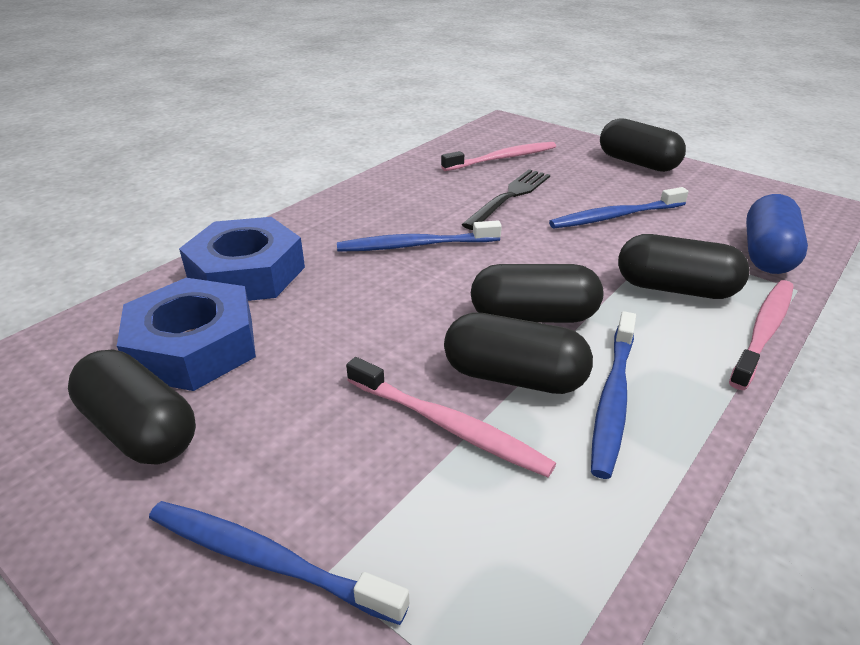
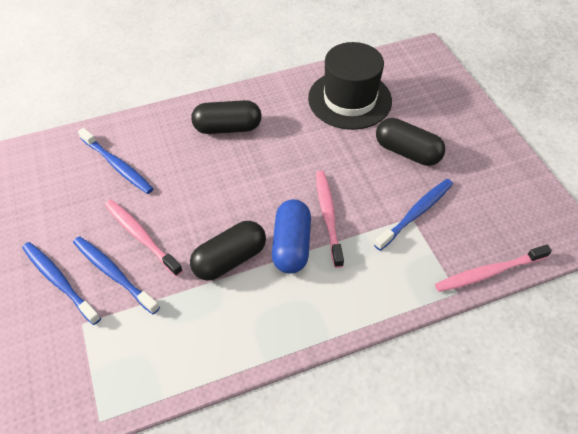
black capsule: 5 -> 3
black fork: 1 -> 0
black hat: 0 -> 1
blue nut: 2 -> 0

